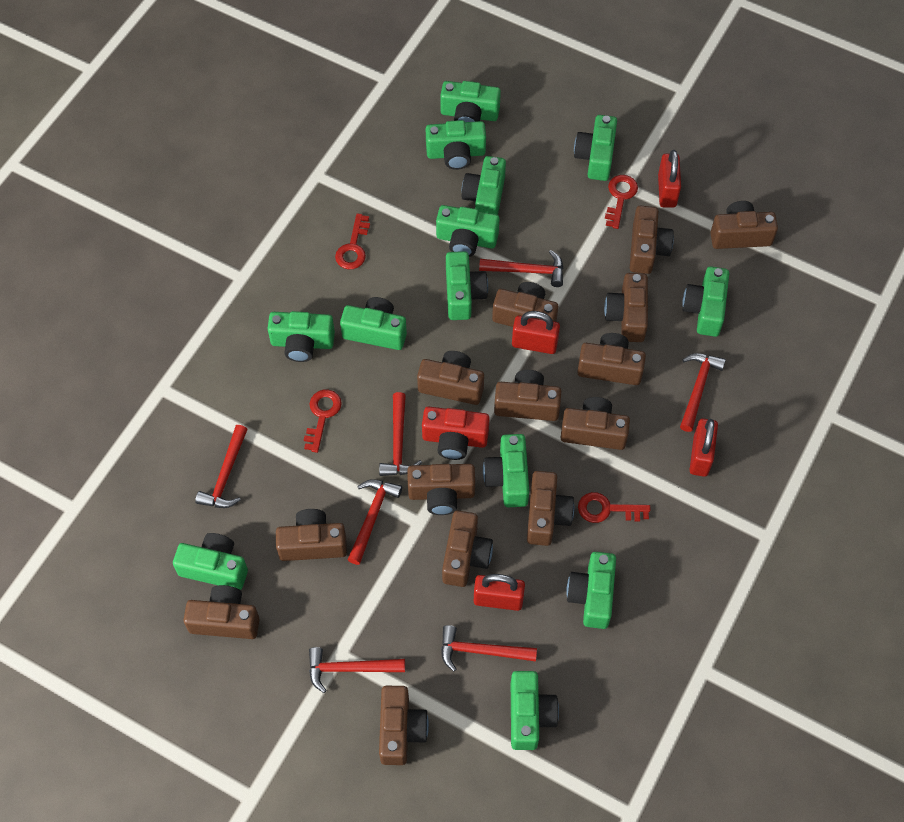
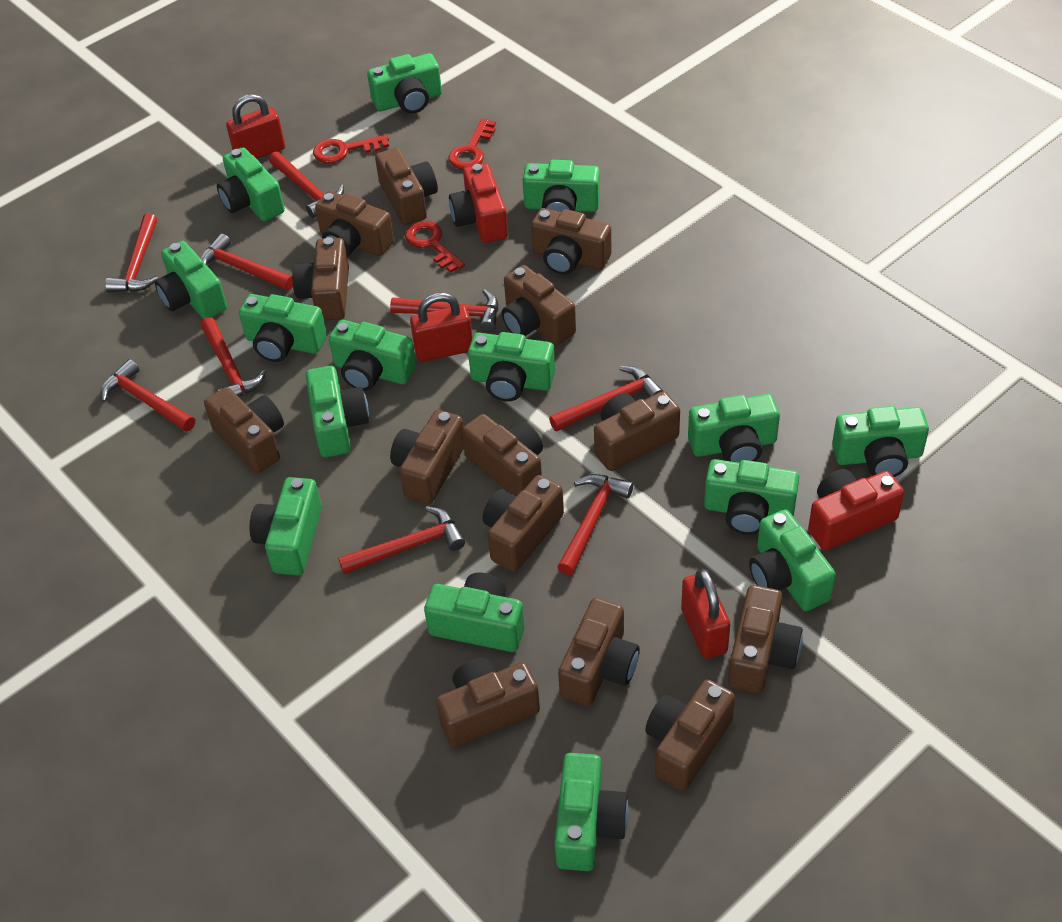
green camera: 13 -> 15
red camera: 1 -> 2
red hammer: 7 -> 9
red key: 4 -> 3
red padlock: 4 -> 3

